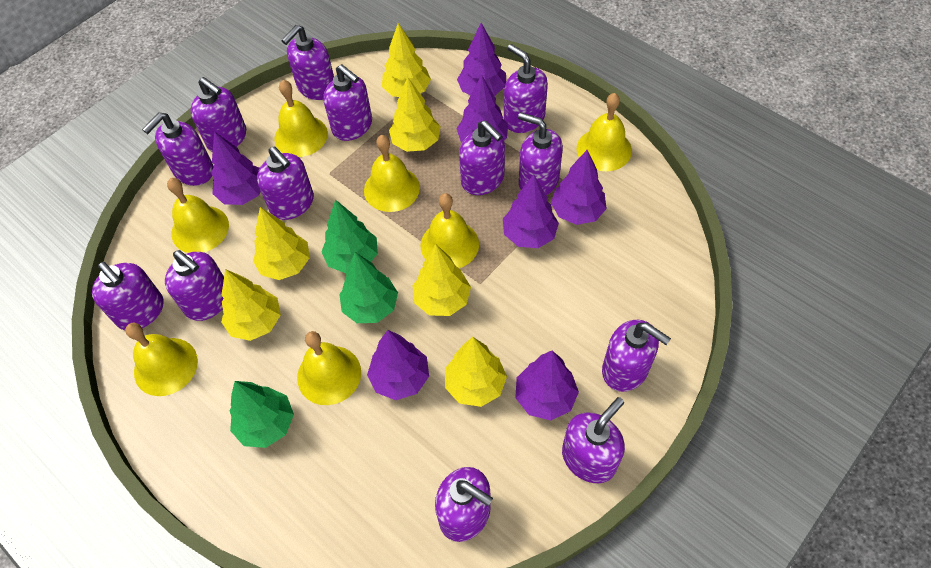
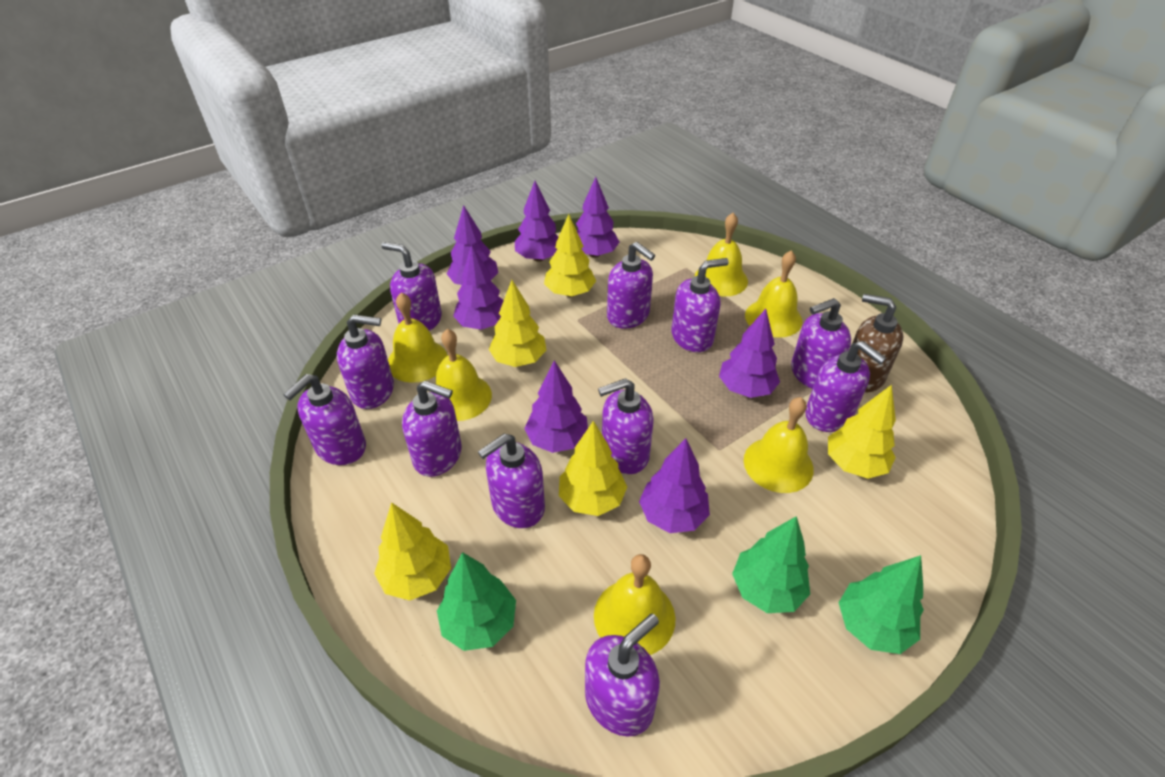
brown soap dispenser: 0 -> 1
purple soap dispenser: 13 -> 11
yellow bell: 7 -> 6
yellow tree: 6 -> 5

